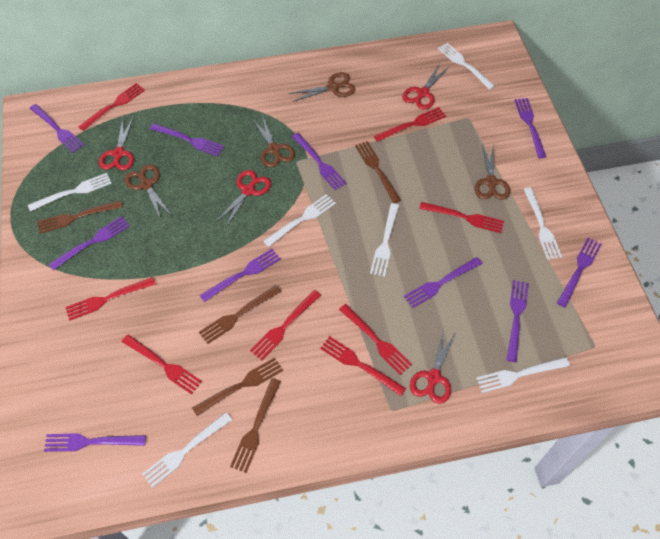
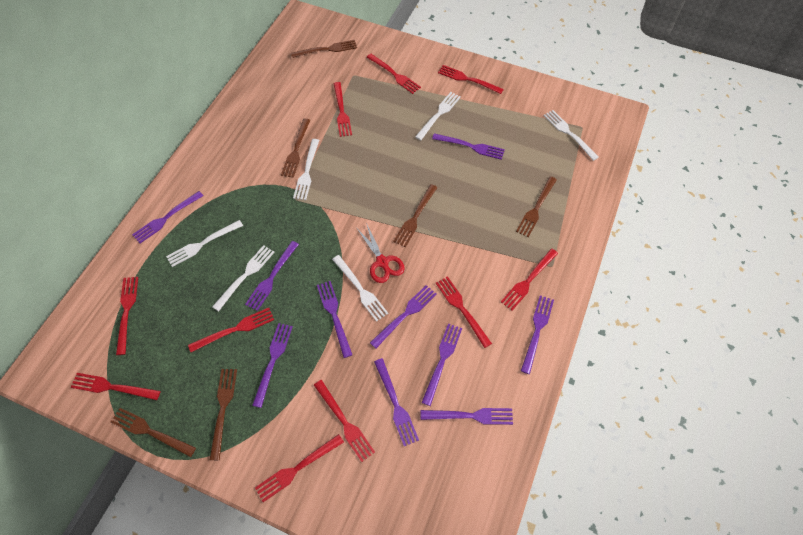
brown fork: 5 -> 6
brown scissors: 4 -> 0
red fork: 8 -> 10
red scissors: 4 -> 1
white fork: 7 -> 6

